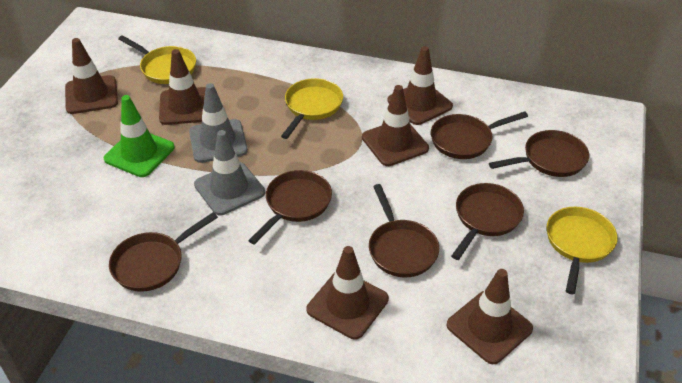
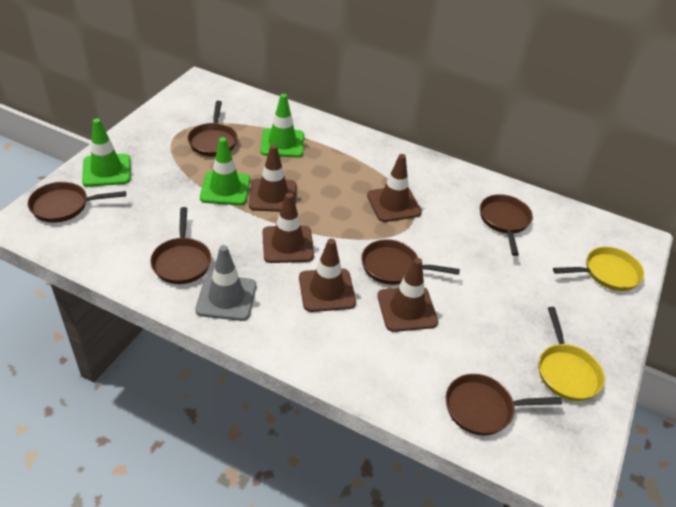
brown traffic cone: 6 -> 5
green traffic cone: 1 -> 3
grey traffic cone: 2 -> 1
yellow pan: 3 -> 2

